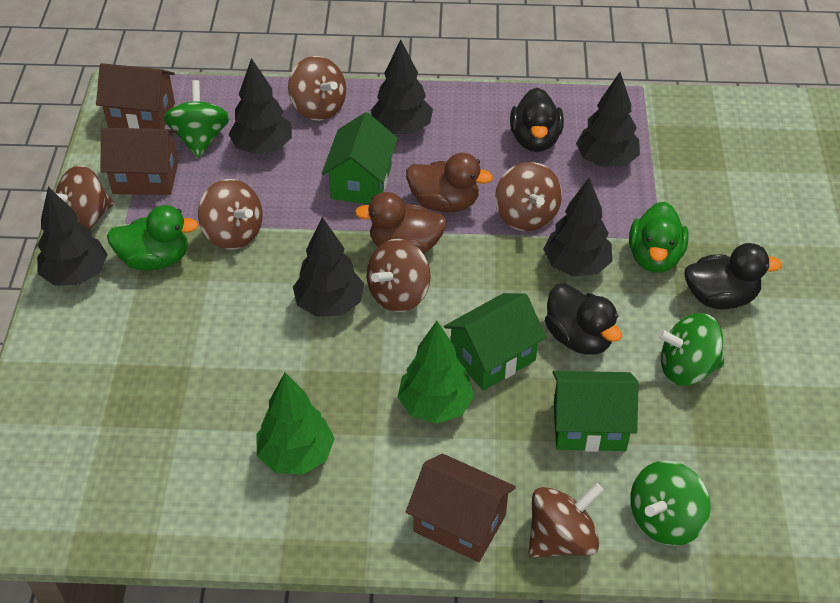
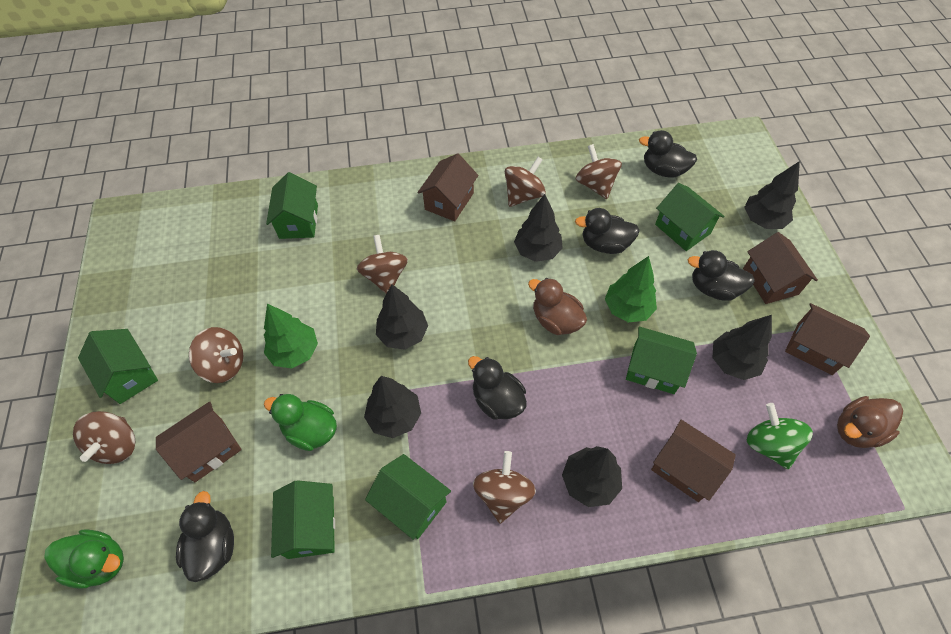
black duck: 3 -> 5
brown house: 3 -> 5
green house: 3 -> 6
green spinning top: 3 -> 1

